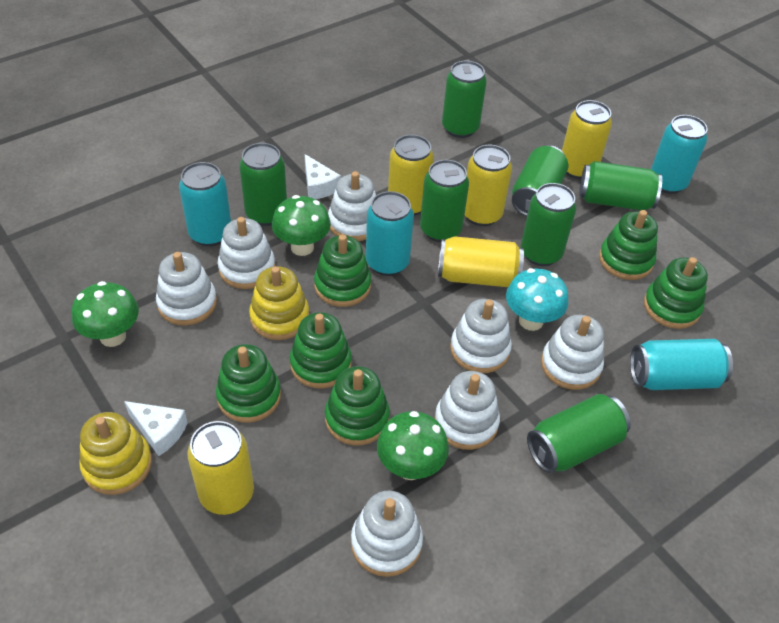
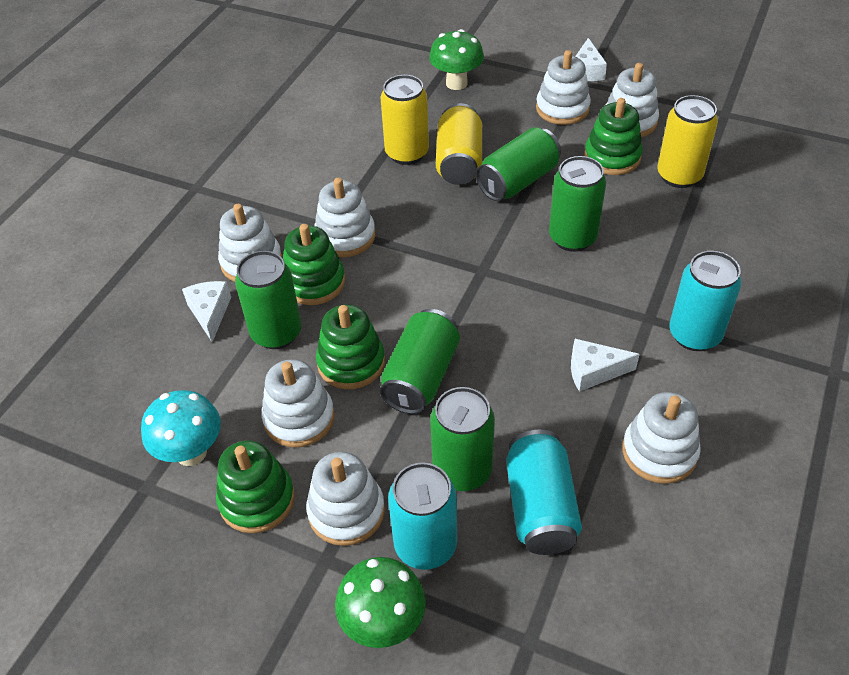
green can: 7 -> 5
green mushroom: 3 -> 2
green stacking toy: 6 -> 4
turquoise can: 4 -> 3
white cheese: 2 -> 3
yellow can: 5 -> 3
yellow stacking toy: 2 -> 0

